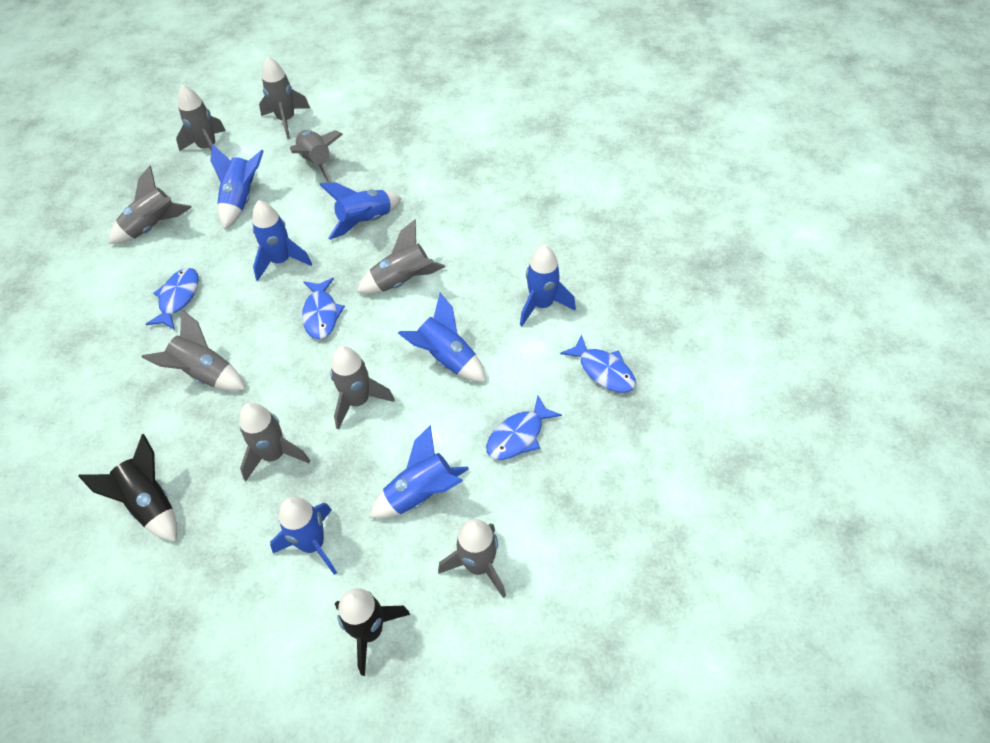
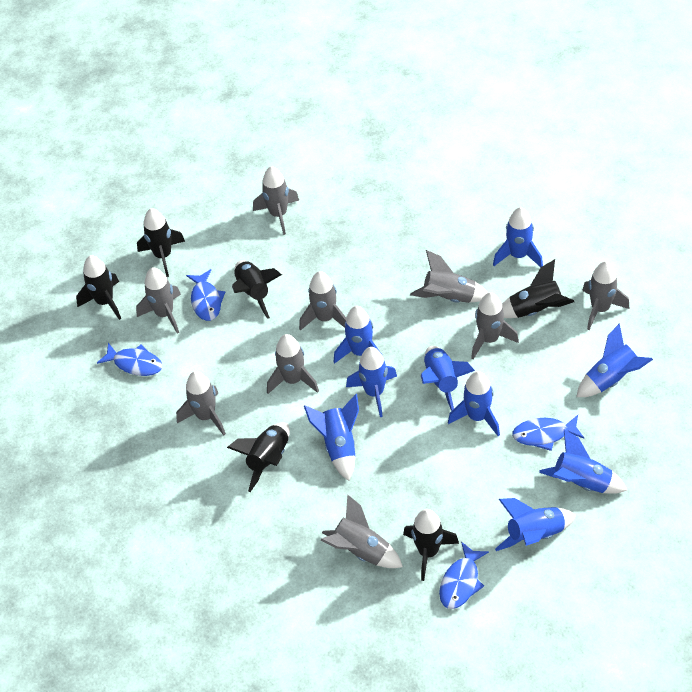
black rocket: 2 -> 6
blue rocket: 7 -> 9

